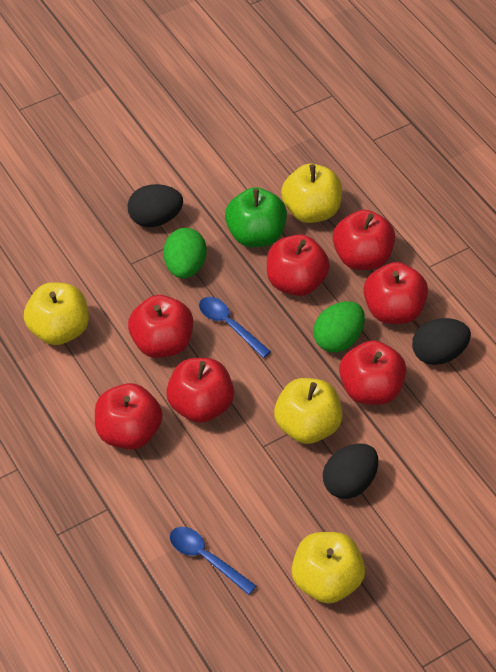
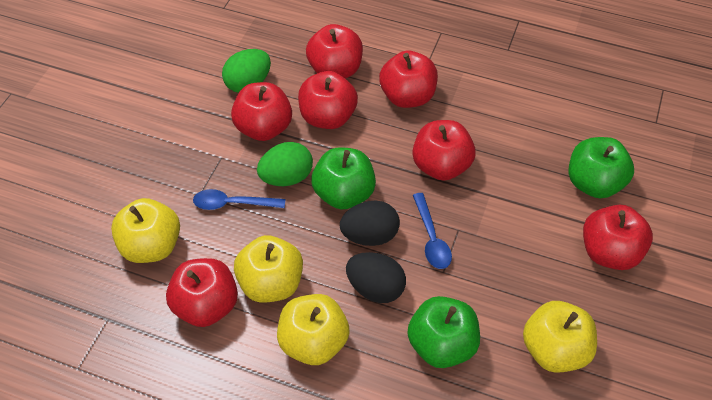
black egg: 3 -> 2
green apple: 1 -> 3

